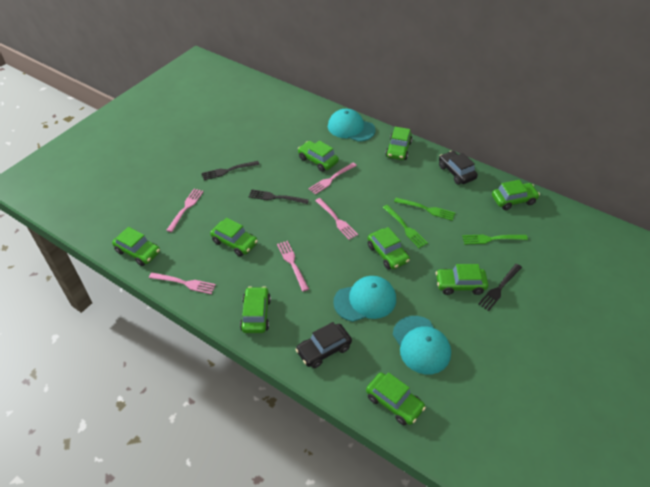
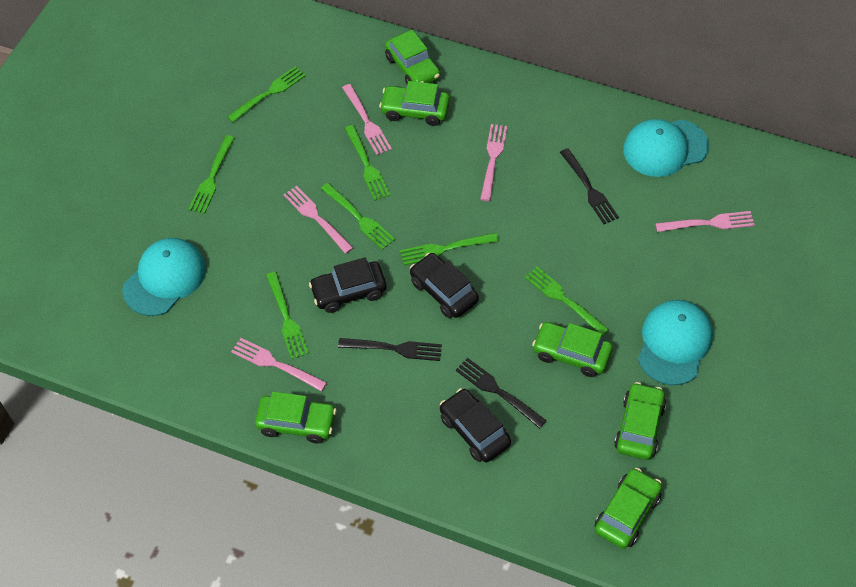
black car: 2 -> 3
green car: 9 -> 6
green fork: 3 -> 7

